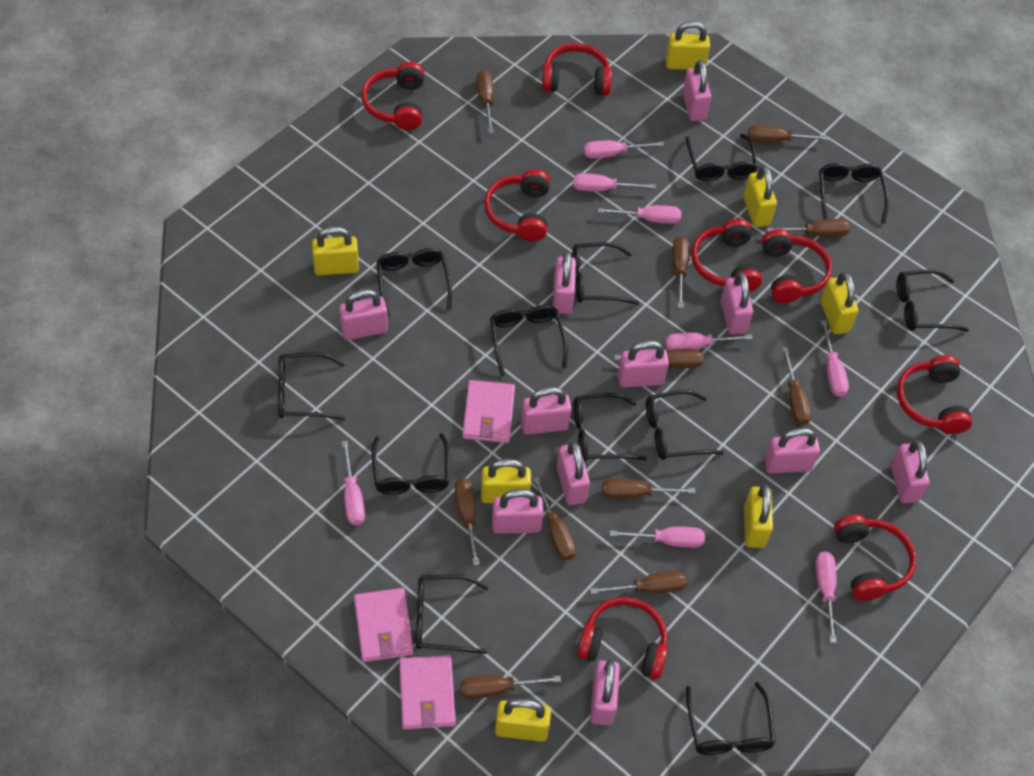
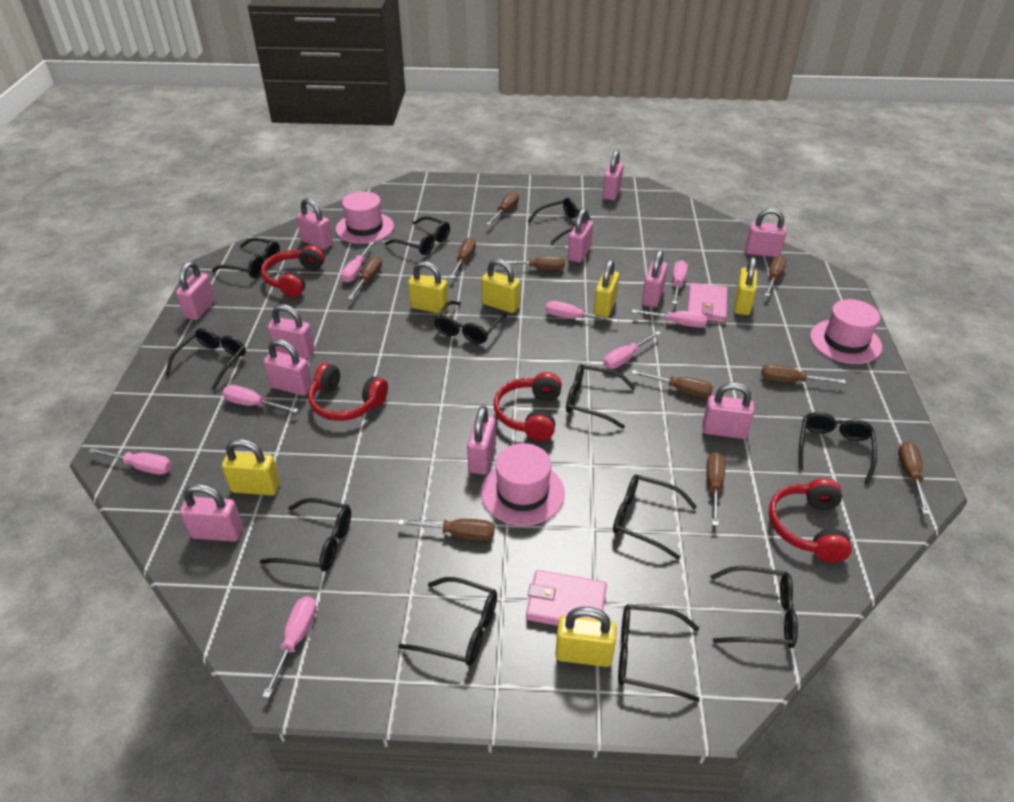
brown screwdriver: 11 -> 10
pink hat: 0 -> 3
pink wallet: 3 -> 2
red headphones: 8 -> 4
yellow padlock: 7 -> 6

